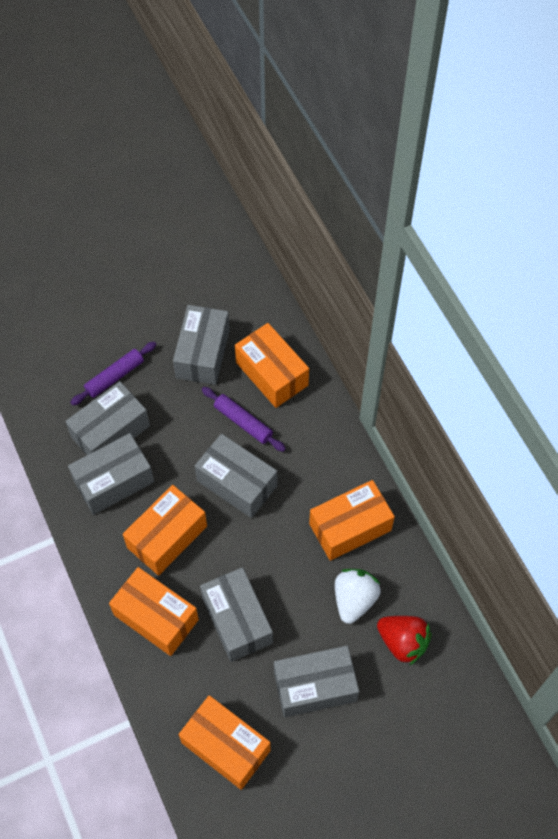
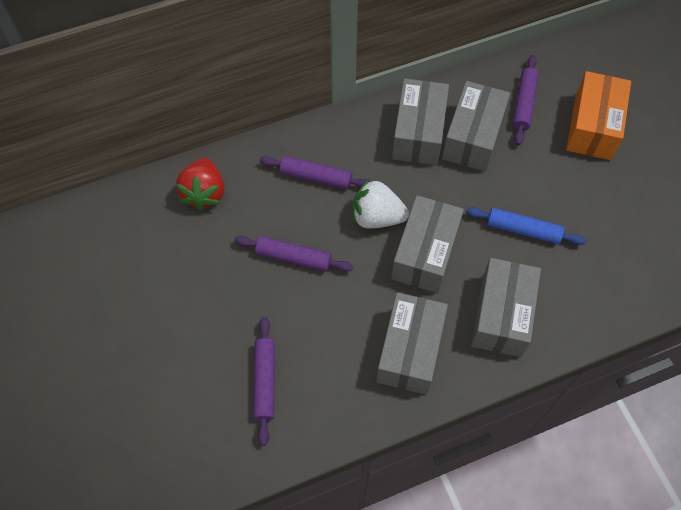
blue rolling pin: 0 -> 1
grey box: 6 -> 5
orange box: 5 -> 1
purple rolling pin: 2 -> 4

